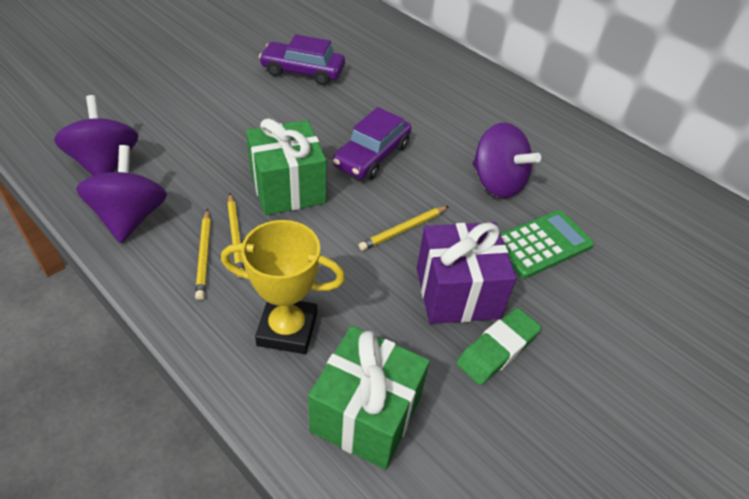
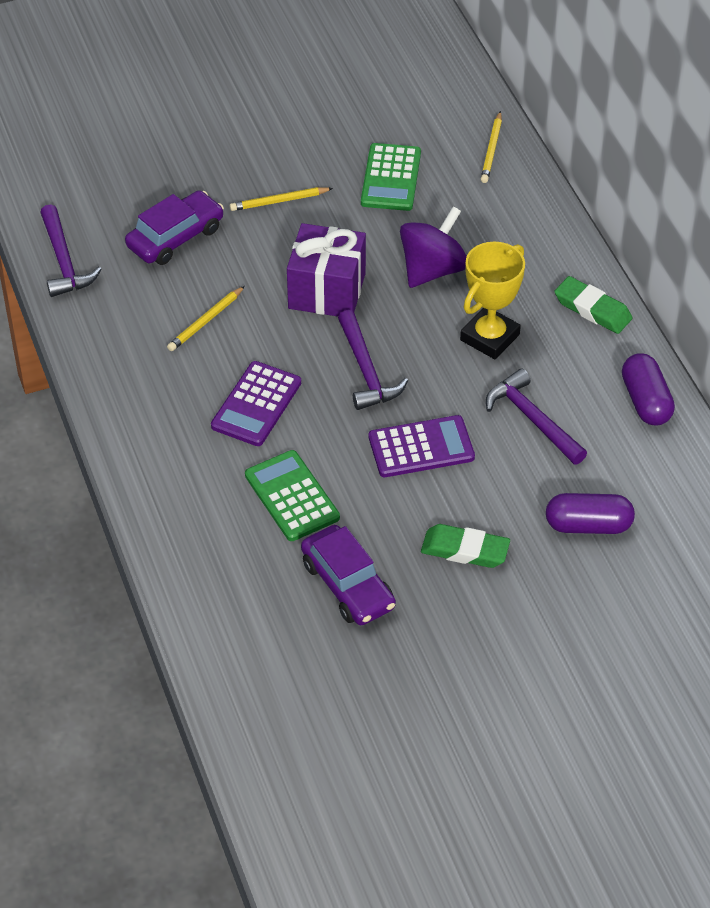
green calculator: 1 -> 2
green eraser: 1 -> 2
green gift: 2 -> 0
purple calculator: 0 -> 2
purple capsule: 0 -> 2
purple hammer: 0 -> 3
purple spinning top: 3 -> 1

